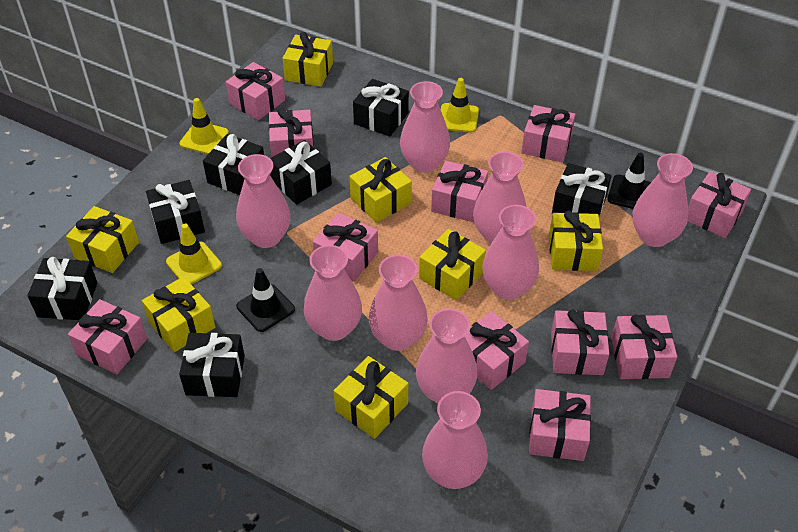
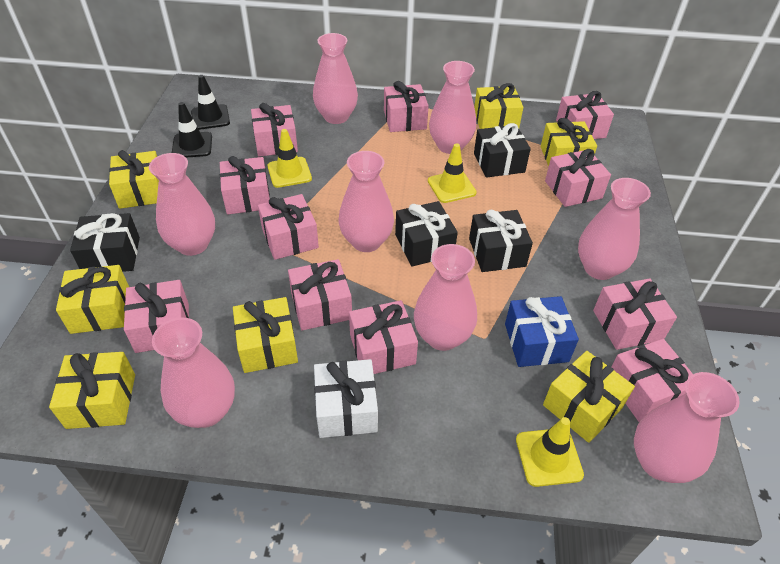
black gift: 7 -> 4
blue gift: 0 -> 1
pink vase: 9 -> 8
white gift: 0 -> 1

